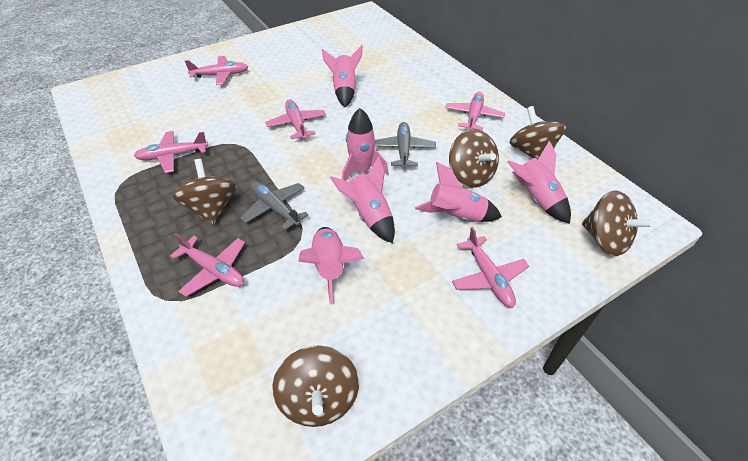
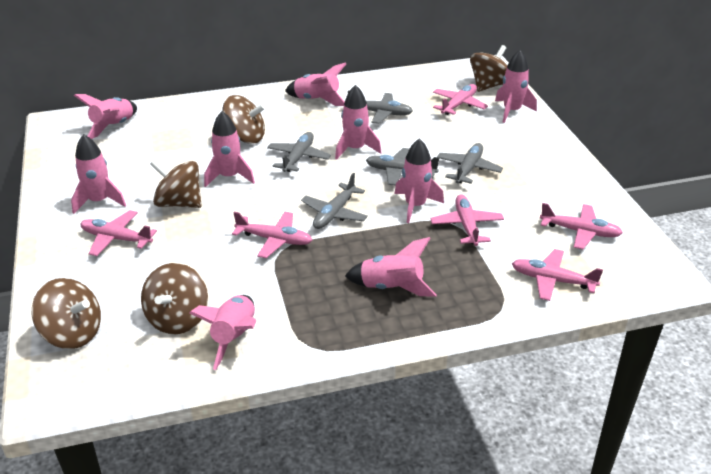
grey plane: 2 -> 5
pink rocket: 6 -> 9

